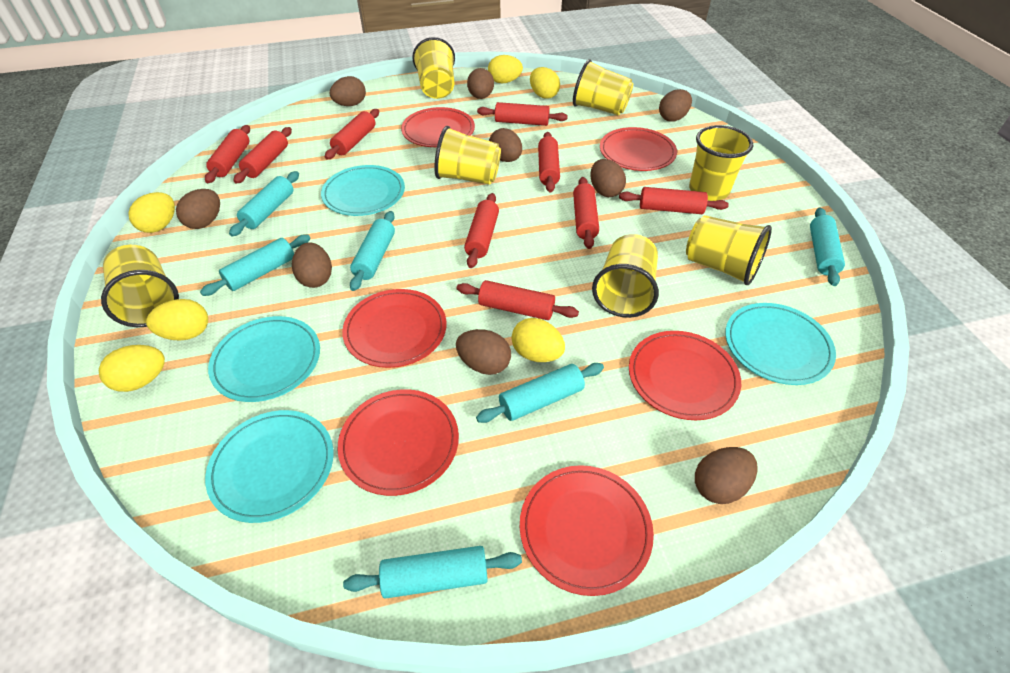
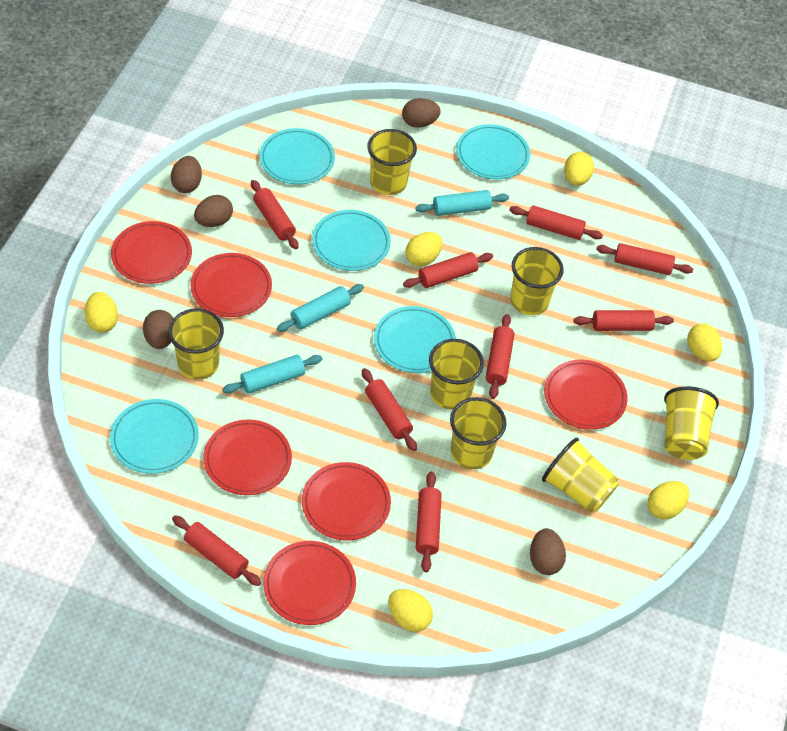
brown egg: 9 -> 5
turquoise plate: 4 -> 5
turquoise rolling pin: 6 -> 3

